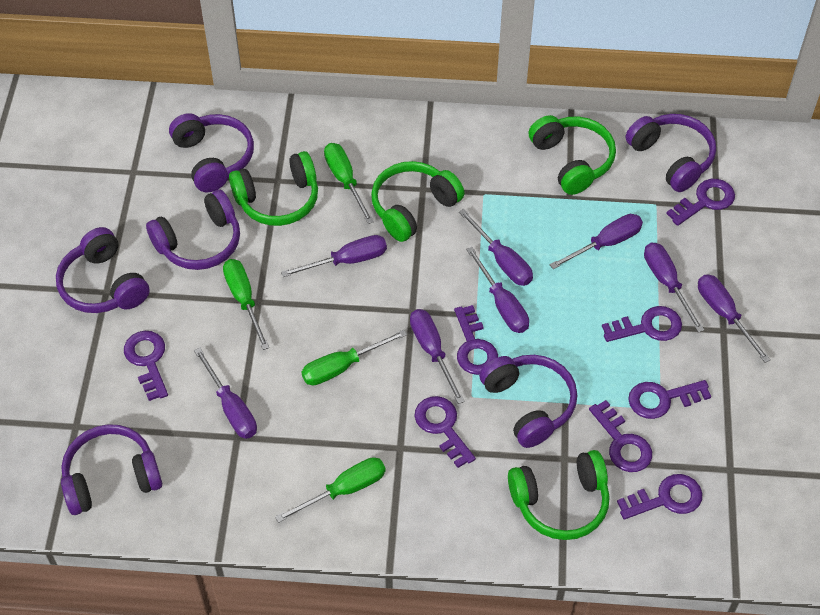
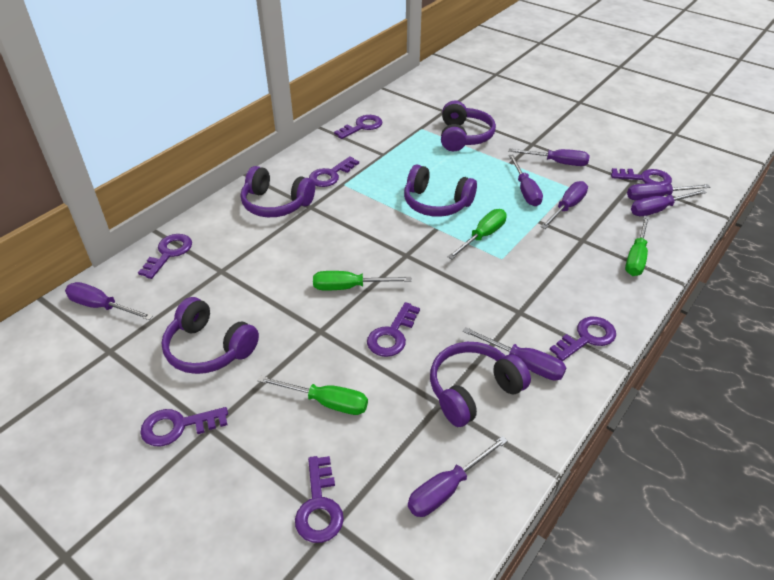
green headphones: 4 -> 0
purple headphones: 6 -> 5

